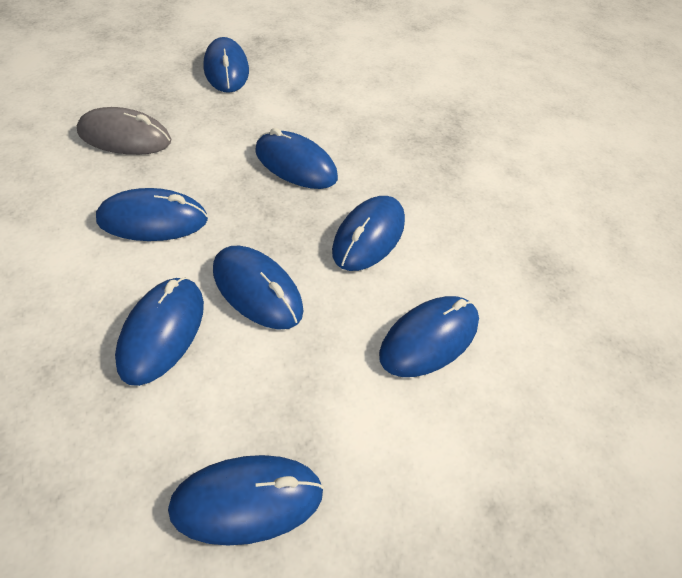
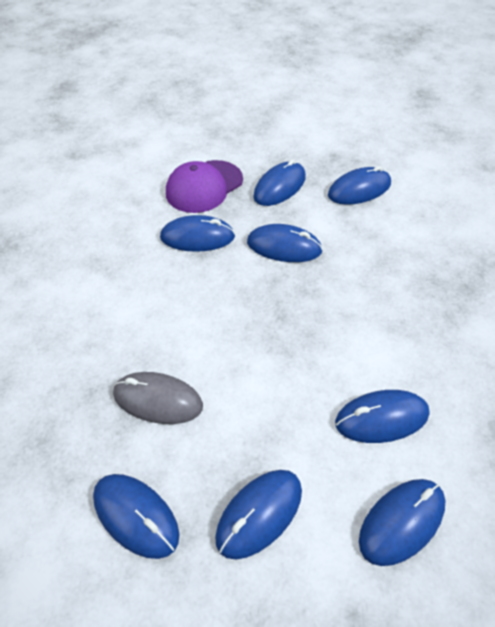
purple cap: 0 -> 1

